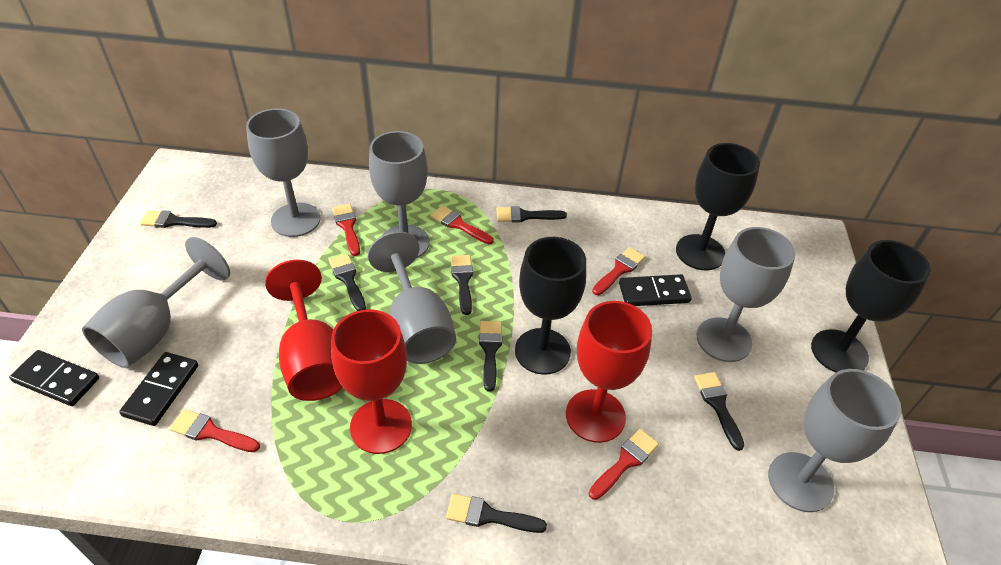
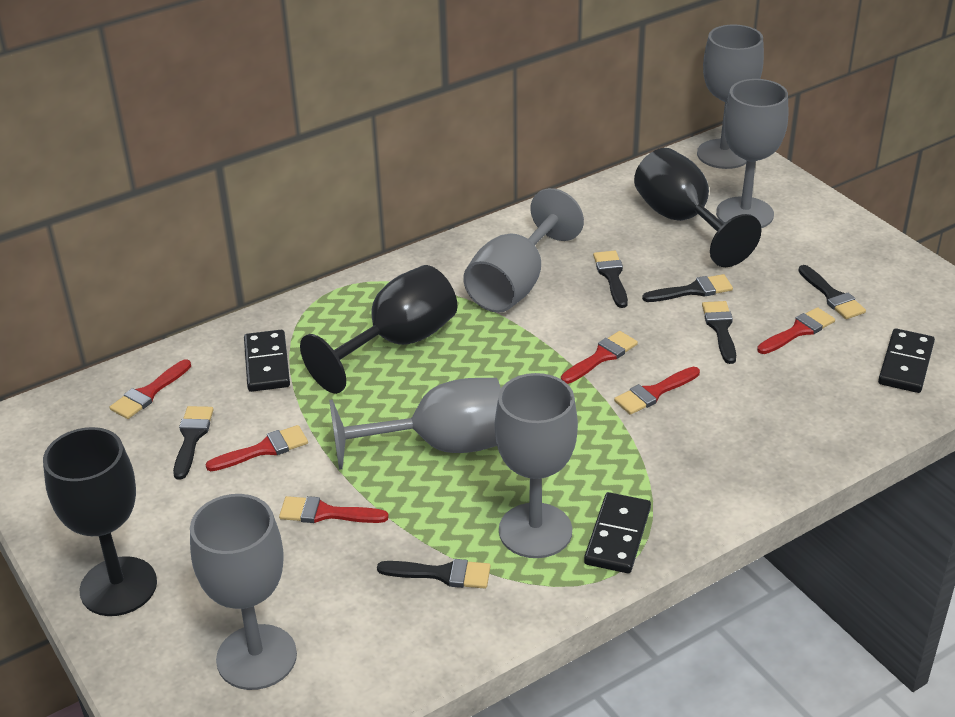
black brush: 7 -> 6
red brush: 5 -> 6
red goblet: 3 -> 0

